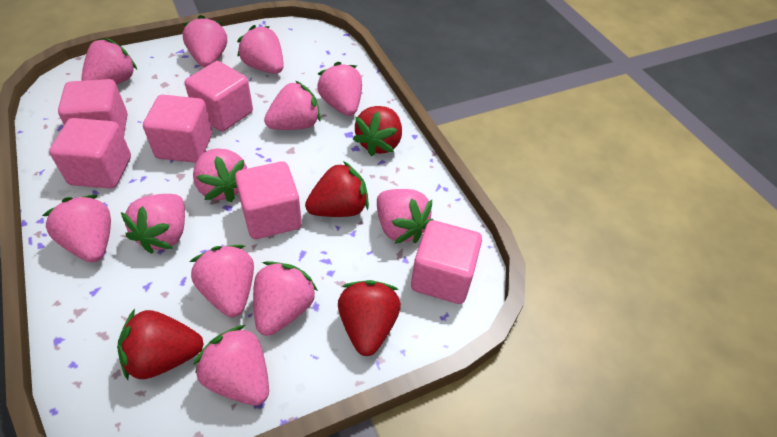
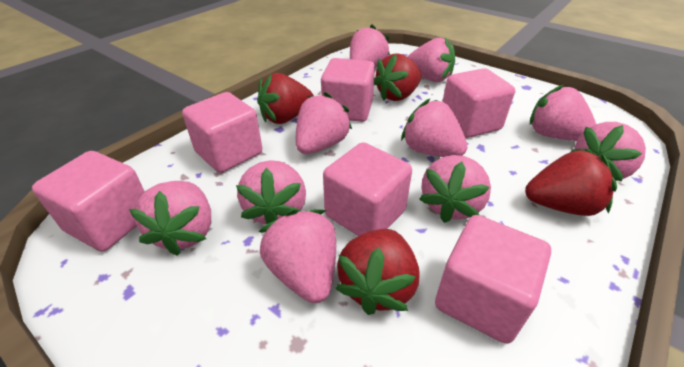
pink strawberry: 12 -> 10

